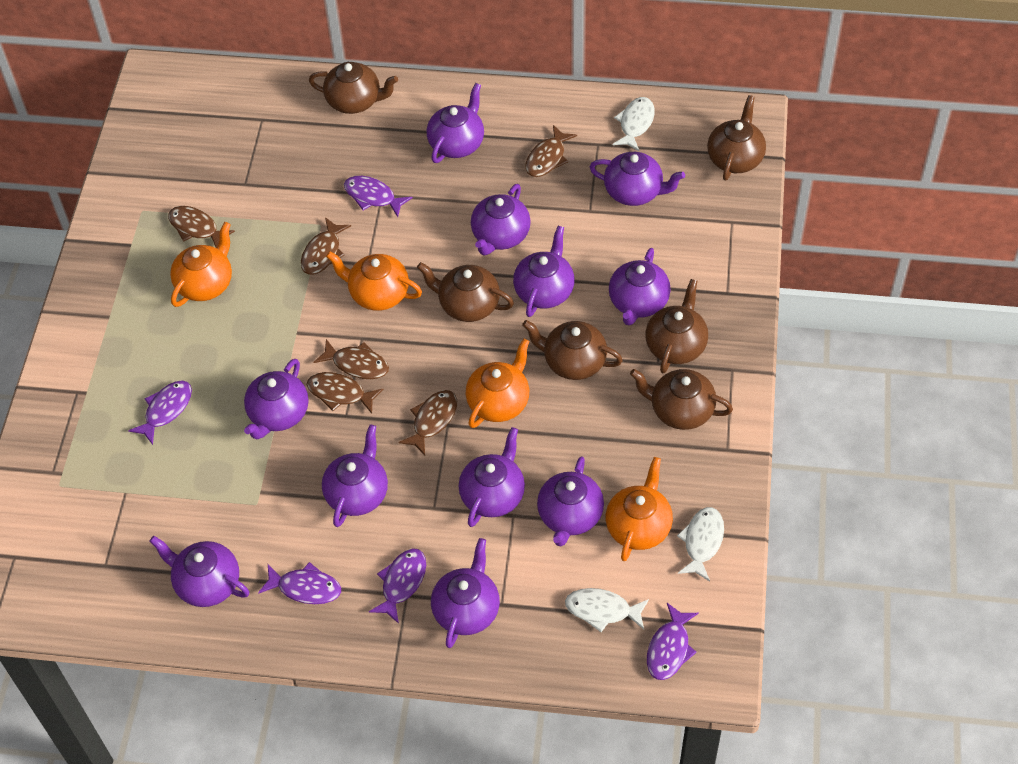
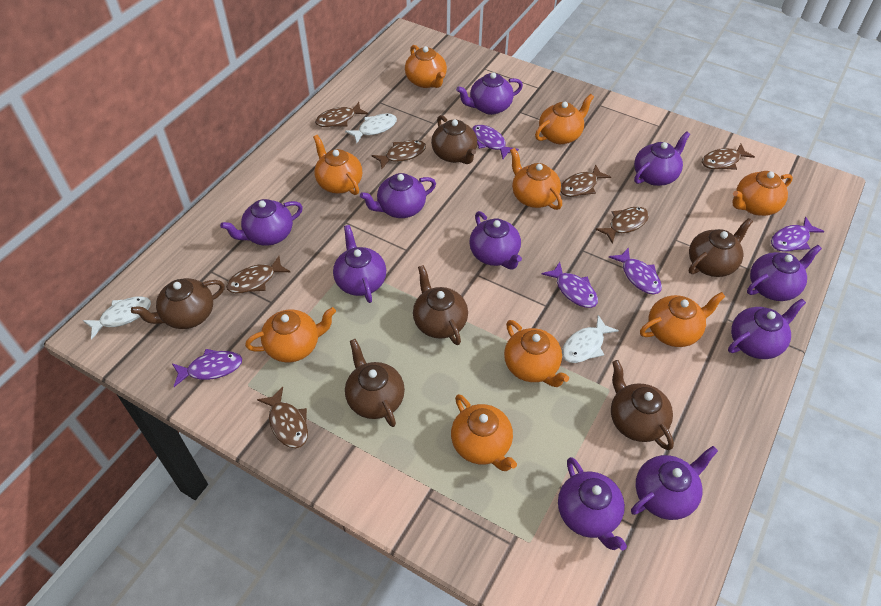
brown fish: 6 -> 7
orange teapot: 4 -> 9
purple teapot: 11 -> 10

